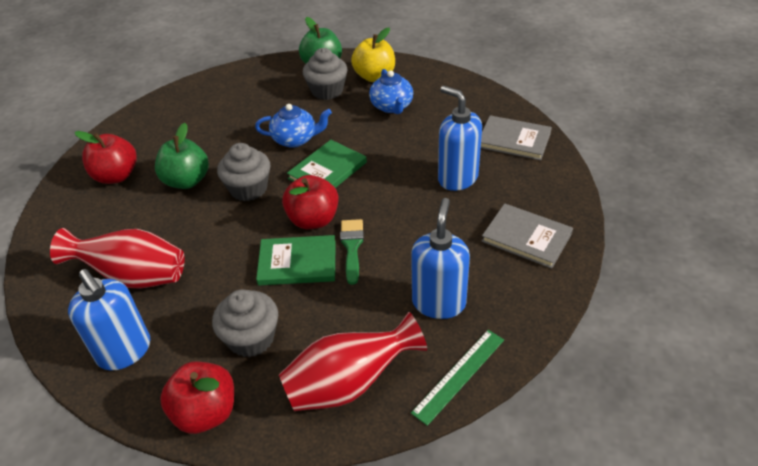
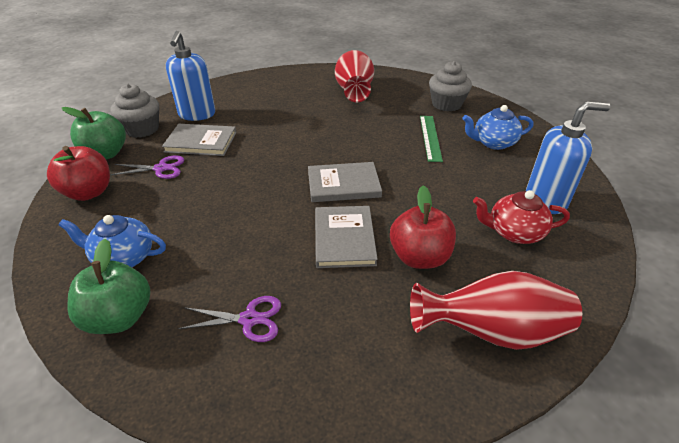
blue soap dispenser: 3 -> 2
green book: 2 -> 0
green brush: 1 -> 0
grey book: 2 -> 3
grey cupcake: 3 -> 2
purple scissors: 0 -> 2
red apple: 3 -> 2
red teapot: 0 -> 1
yellow apple: 1 -> 0

